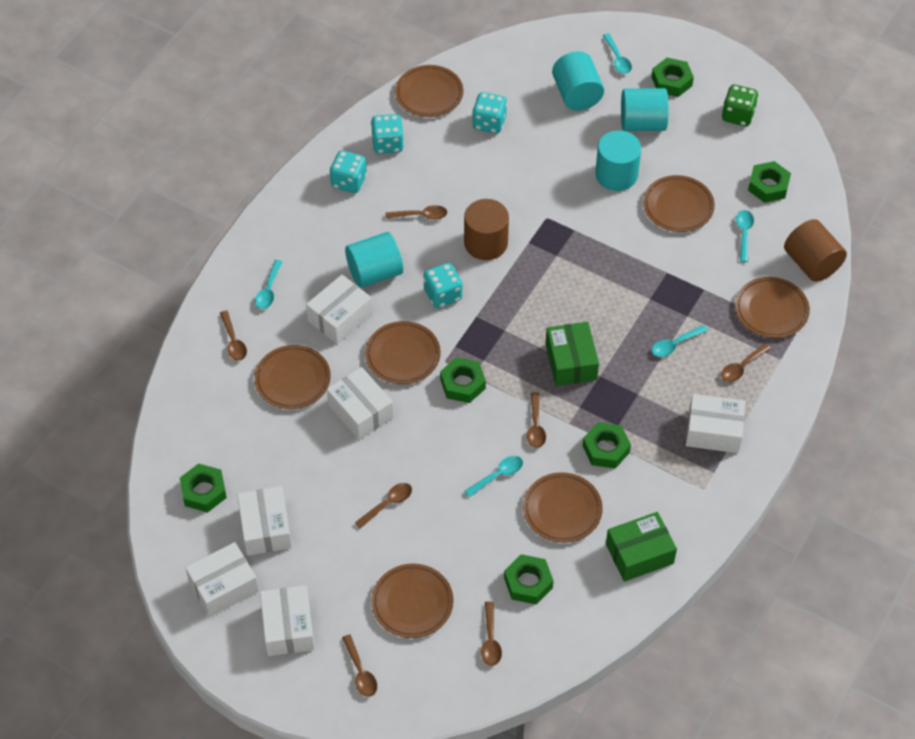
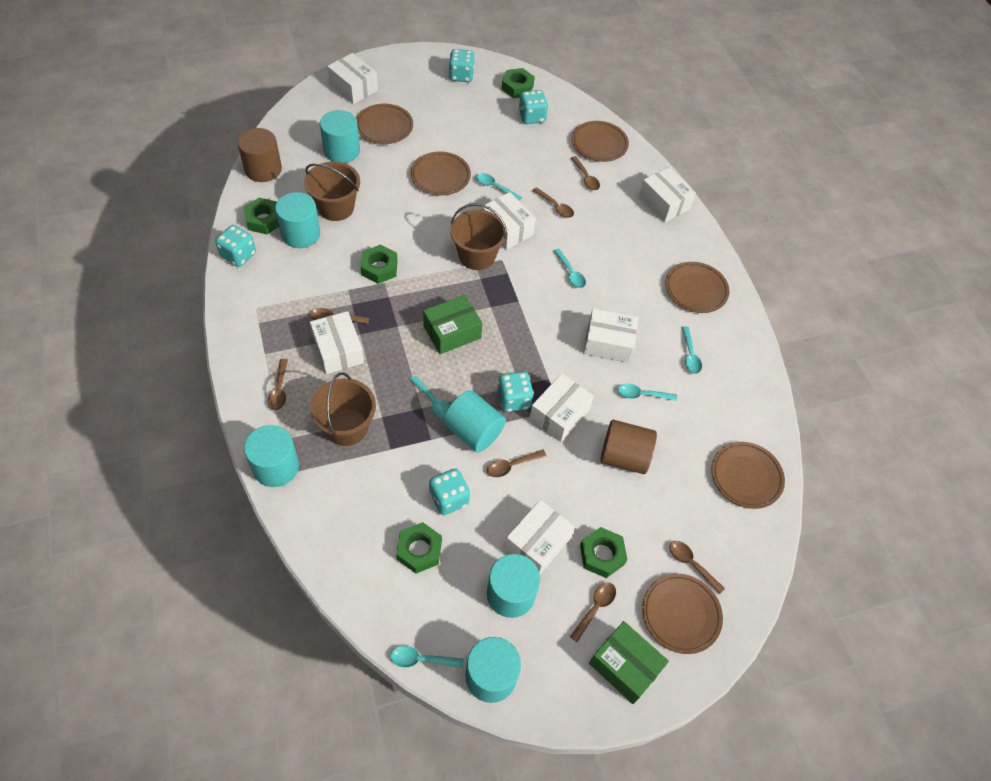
brown bucket: 0 -> 3
brown plate: 7 -> 6
green dice: 1 -> 0
green nut: 6 -> 5
turquoise cylinder: 4 -> 6
turquoise dice: 4 -> 5
turquoise spoon: 5 -> 6
white box: 6 -> 7

